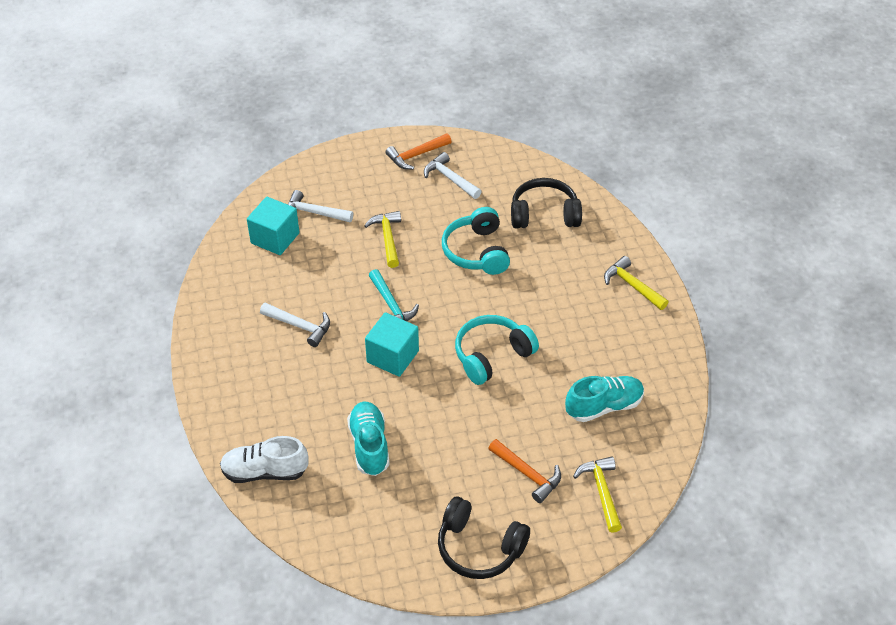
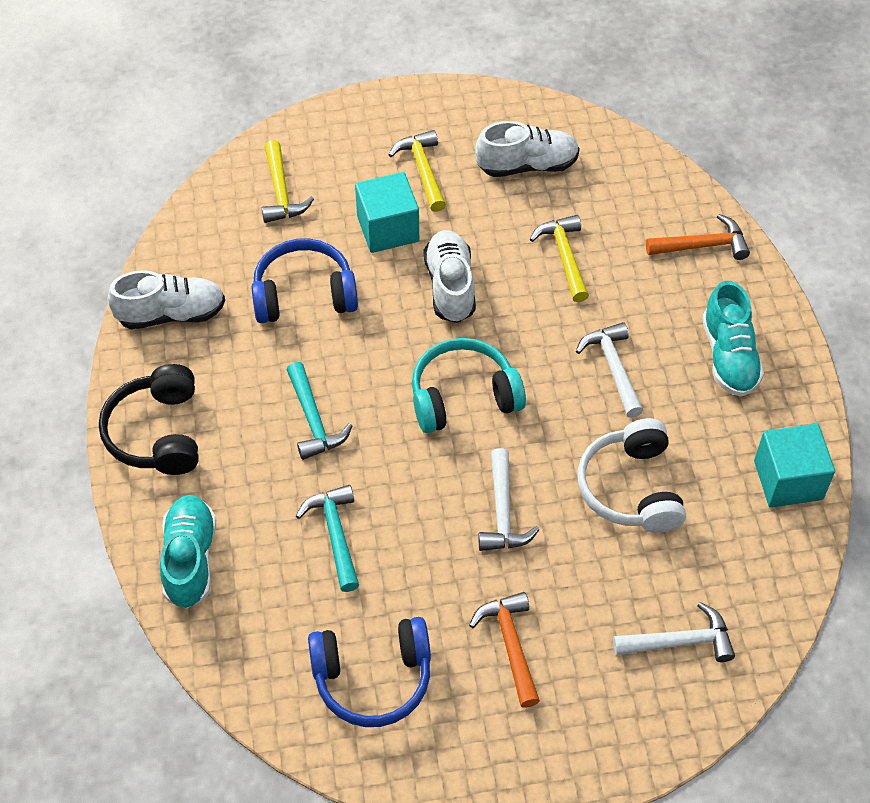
black headphones: 2 -> 1
blue headphones: 0 -> 2
turquoise hammer: 1 -> 2
turquoise headphones: 2 -> 1
white headphones: 0 -> 1
white shoe: 1 -> 3

